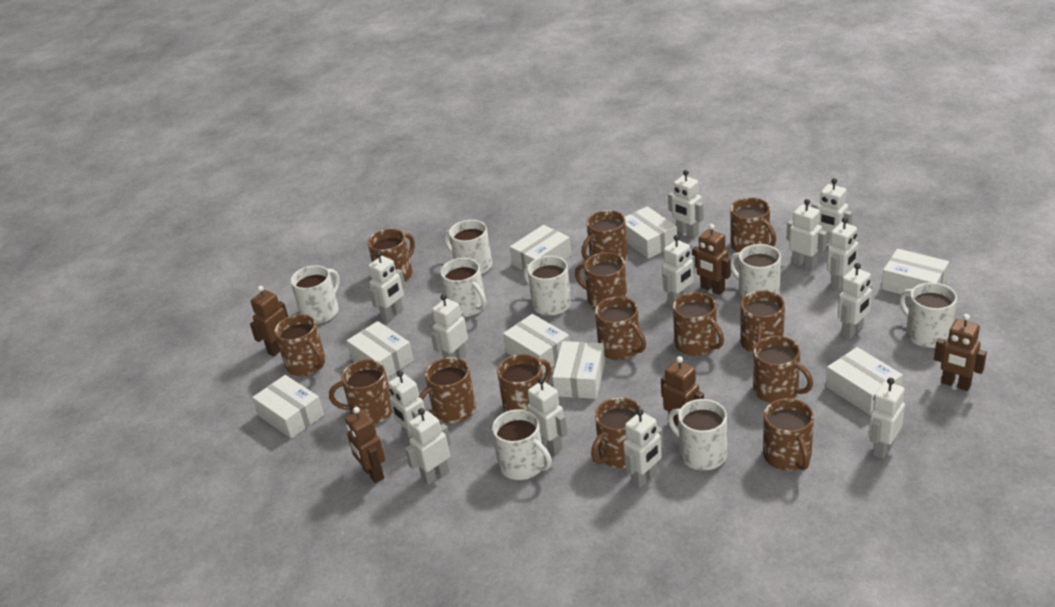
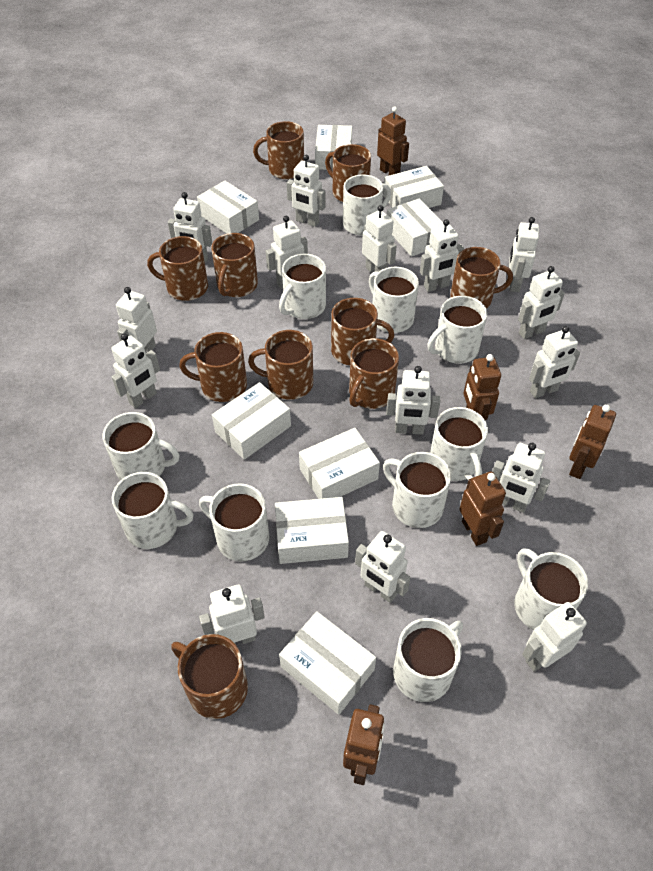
brown mug: 14 -> 10
white mug: 8 -> 11
white robot: 13 -> 15

